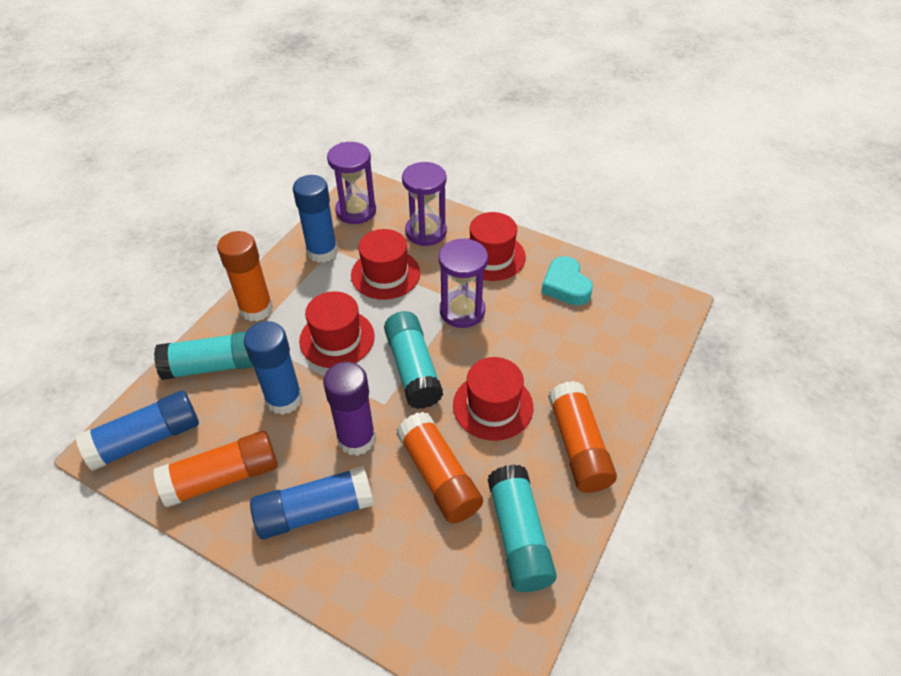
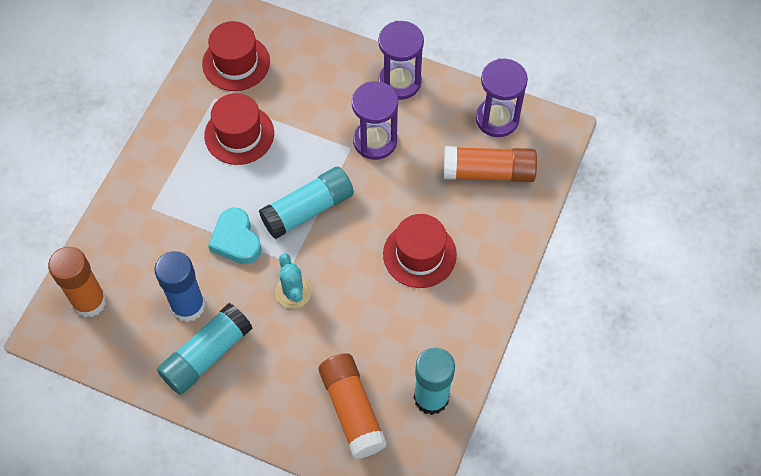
blue glue stick: 4 -> 1
orange glue stick: 4 -> 3
purple glue stick: 1 -> 0
red hat: 4 -> 3
turquoise cactus: 0 -> 1

